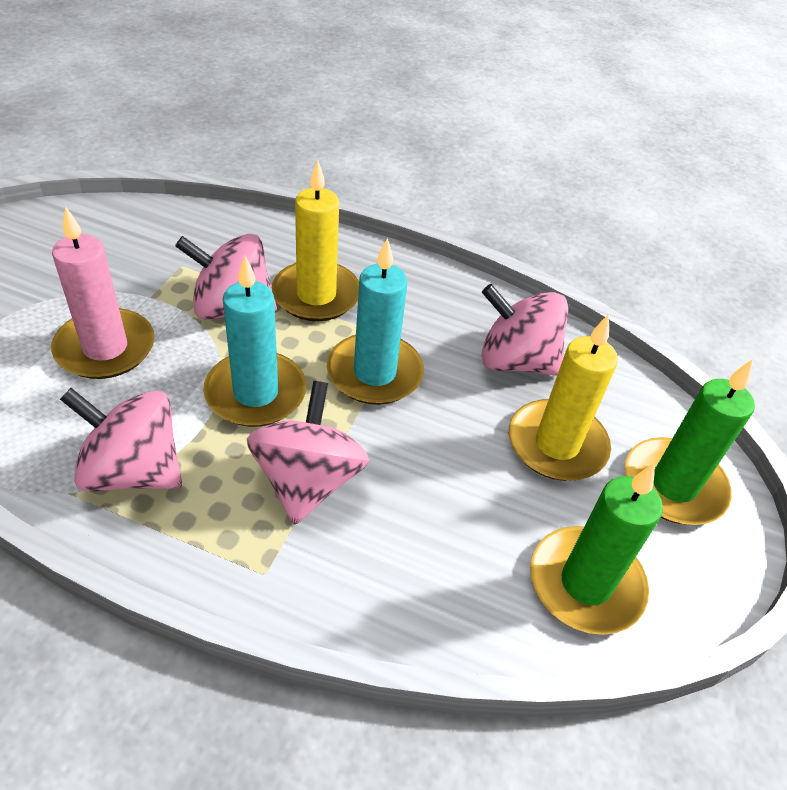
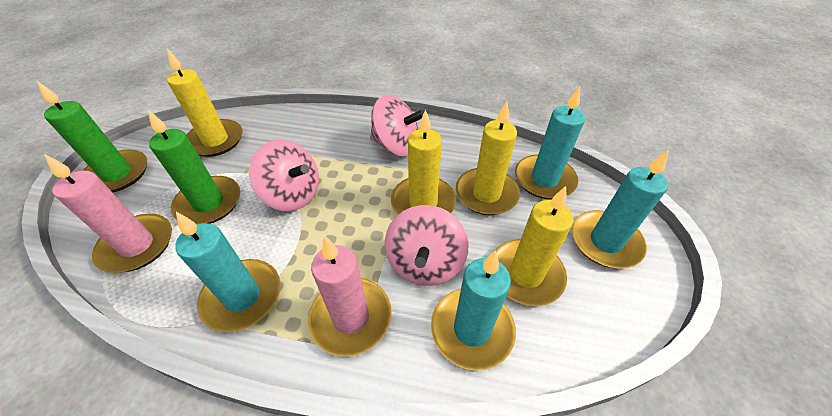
pink candle: 1 -> 2
pink spinning top: 4 -> 3
turquoise candle: 2 -> 4
yellow candle: 2 -> 4

